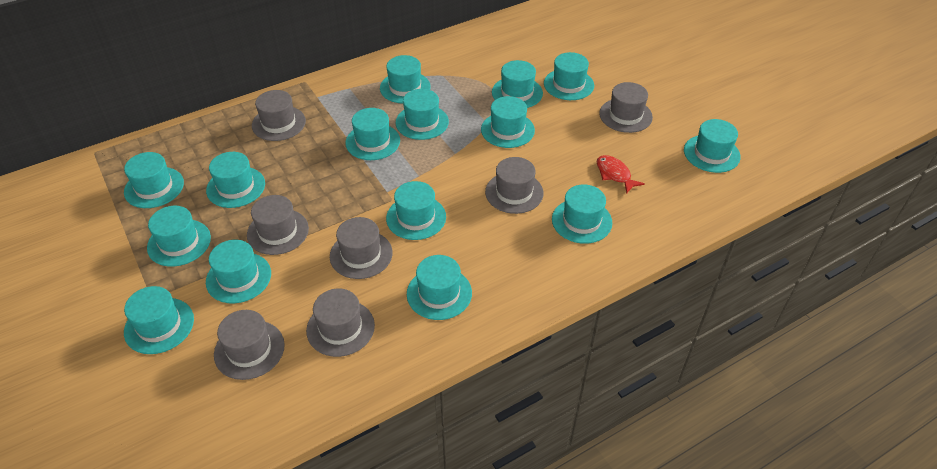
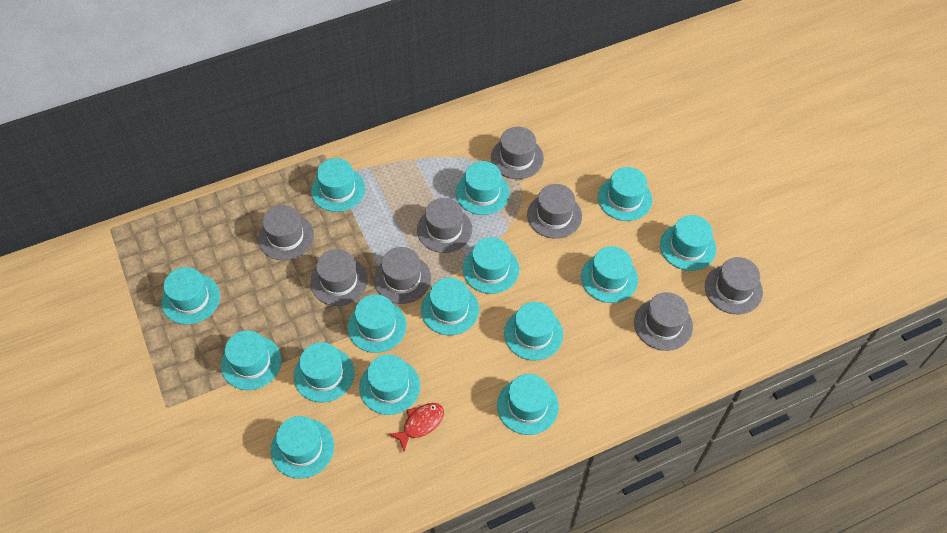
grey hat: 7 -> 8

